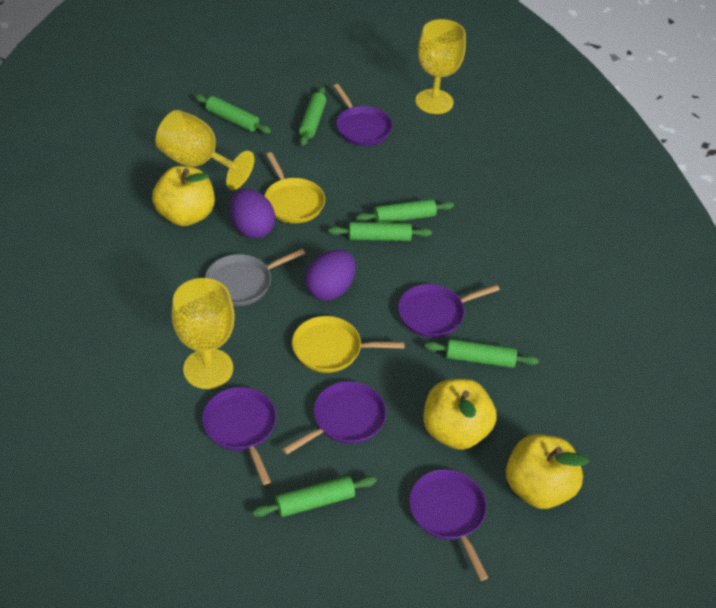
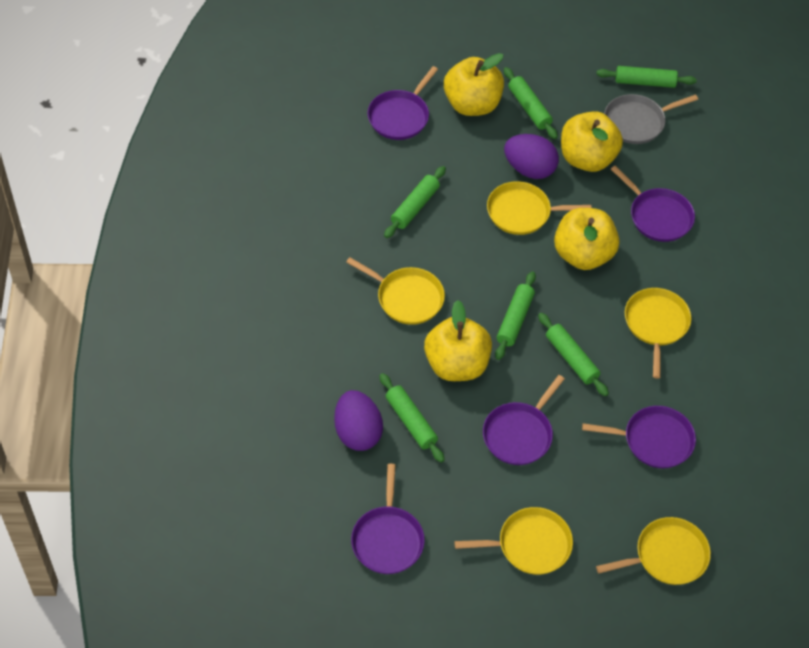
yellow apple: 3 -> 4
yellow goblet: 3 -> 0
yellow pan: 2 -> 5

